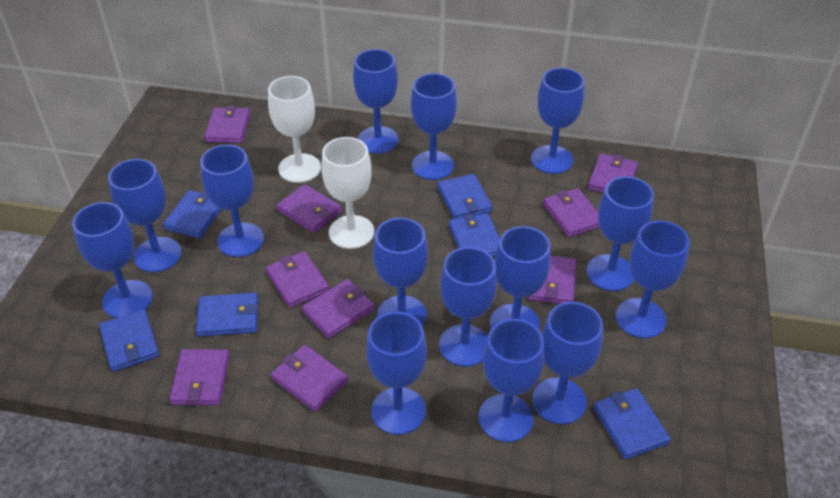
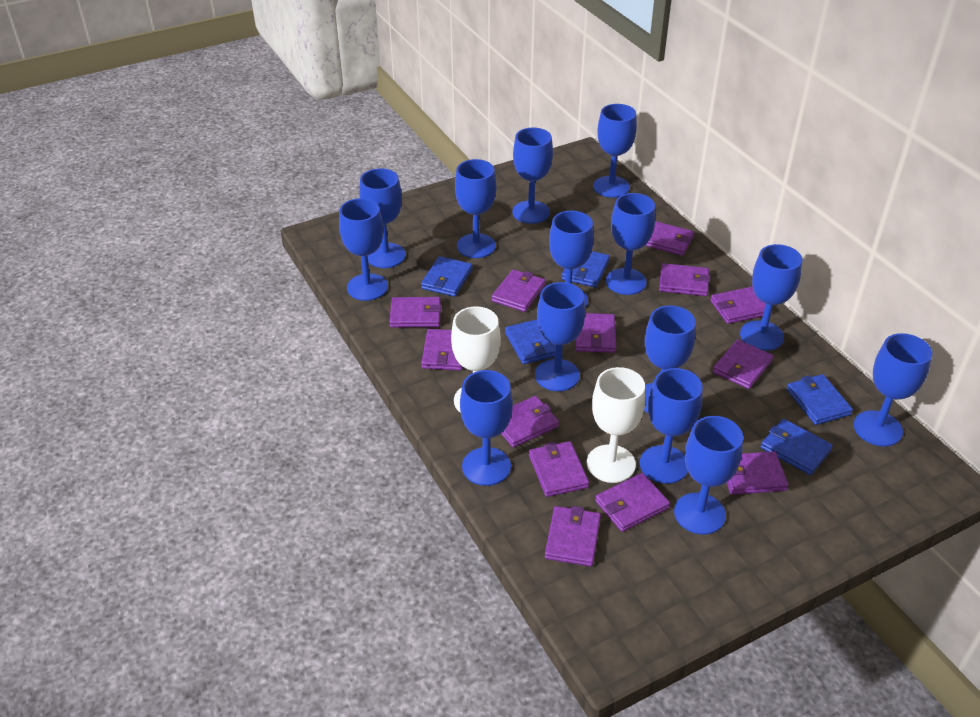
blue wallet: 6 -> 5
purple wallet: 9 -> 13

